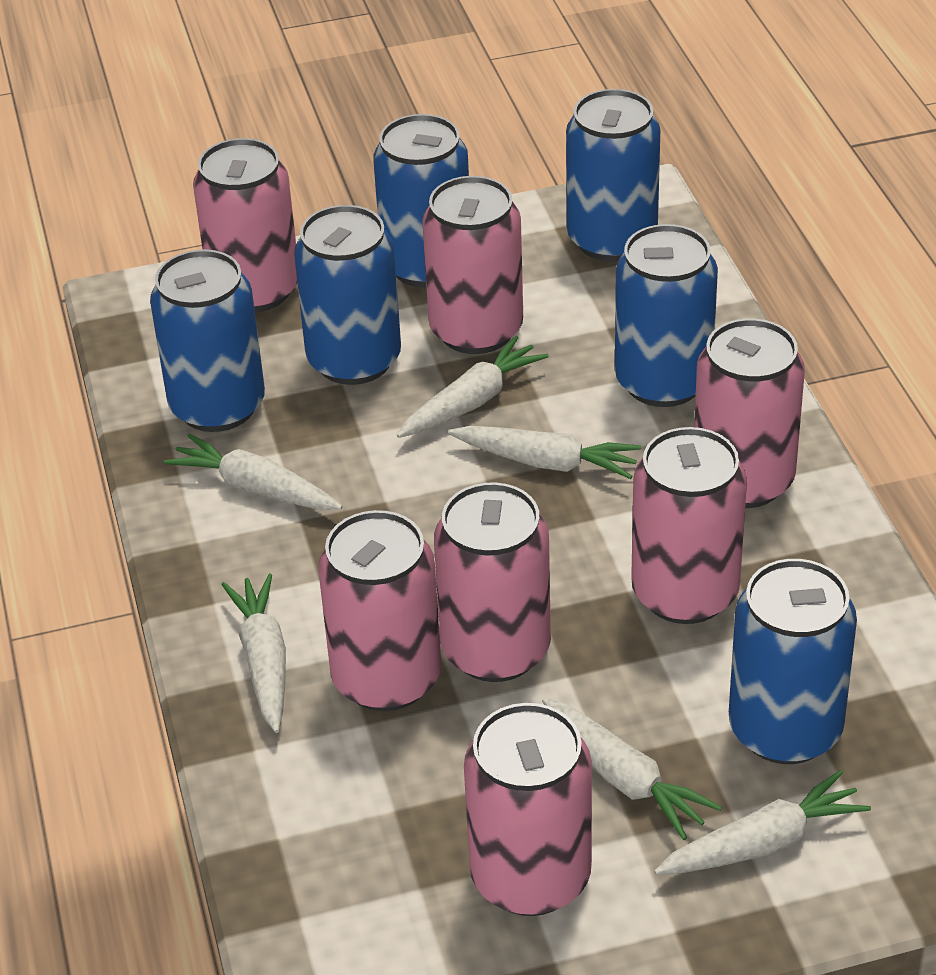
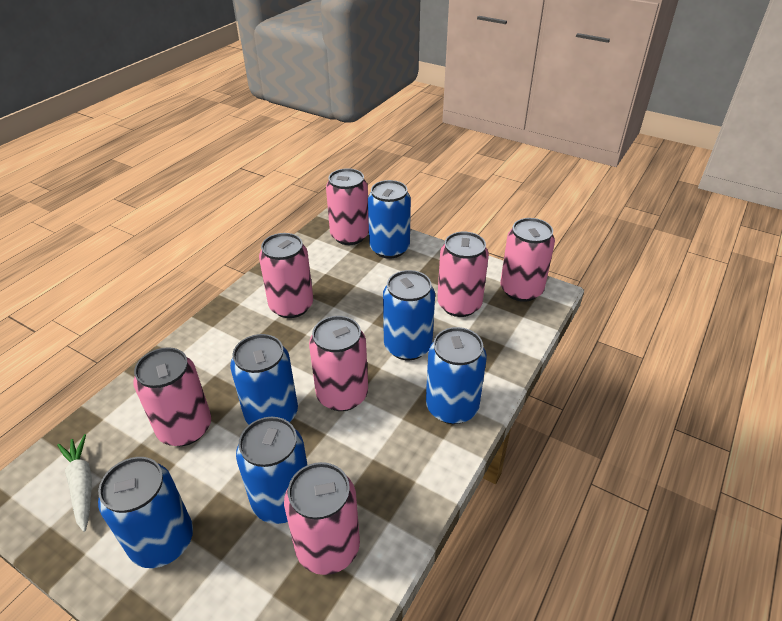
white carrot: 6 -> 1

